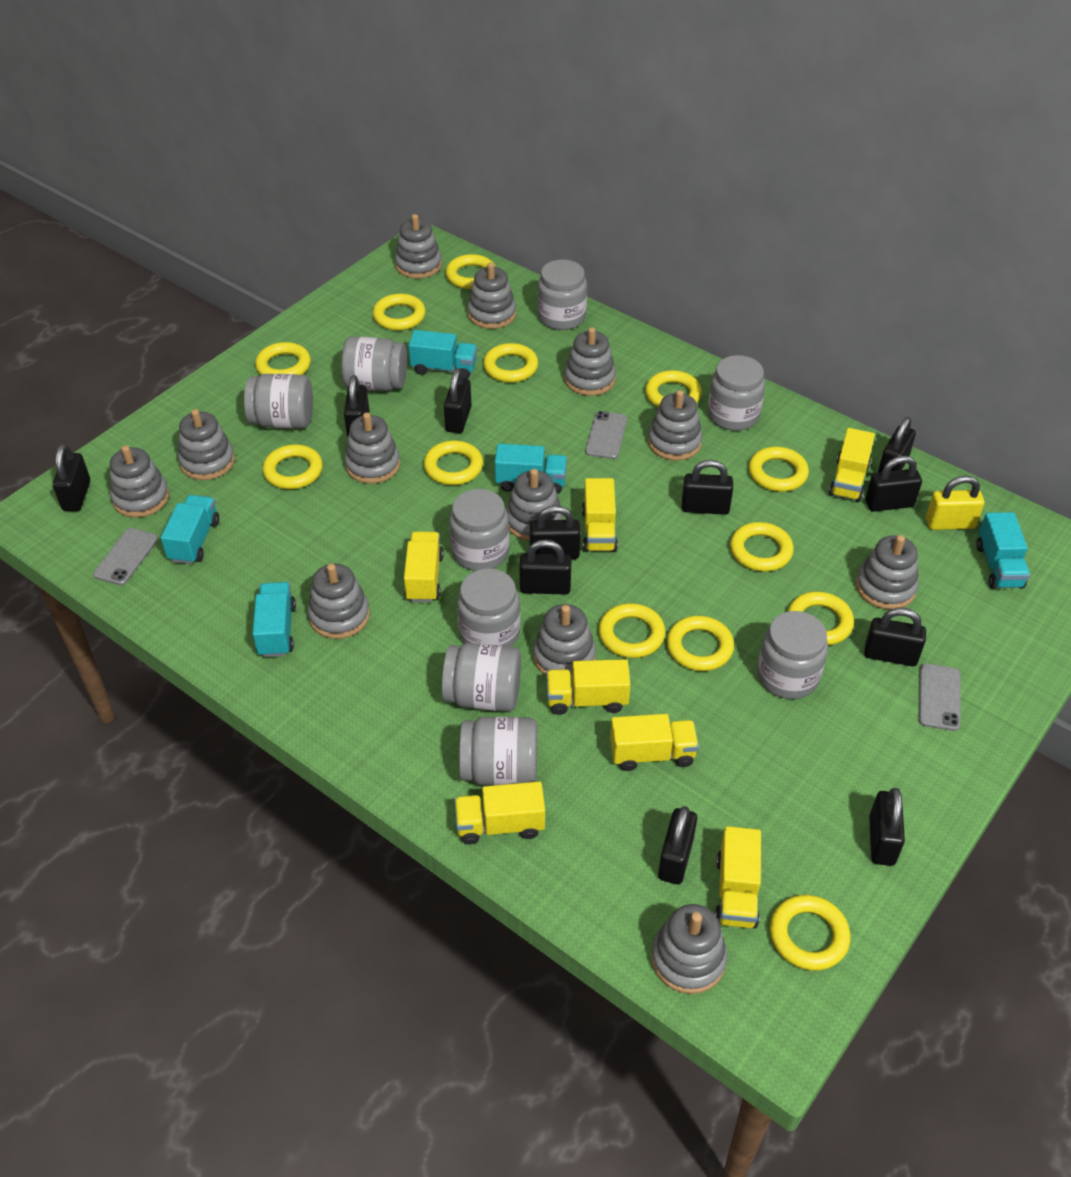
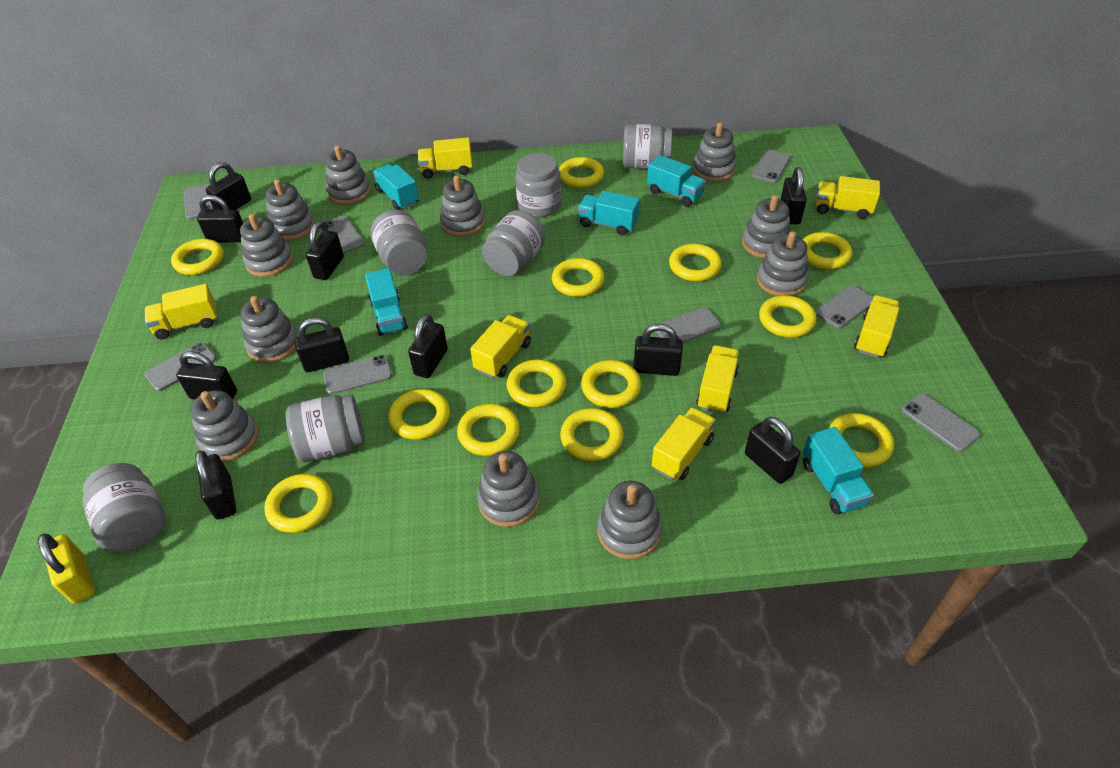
black padlock: 11 -> 10
grey jar: 9 -> 6
grey phone: 3 -> 8
grey stacking toy: 12 -> 11

